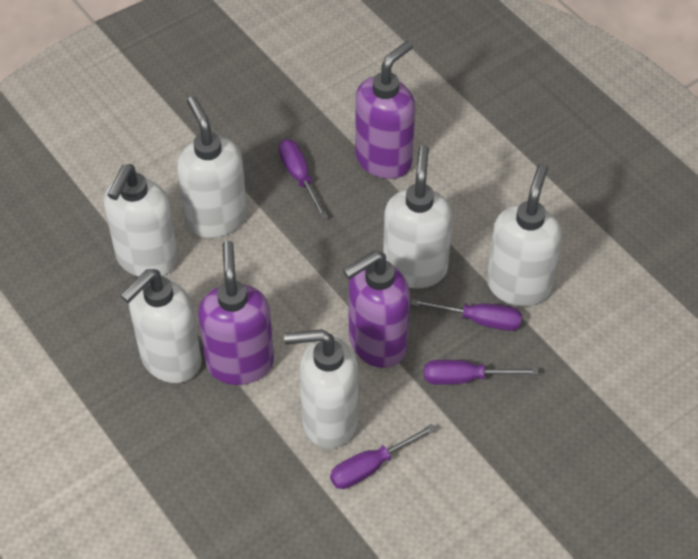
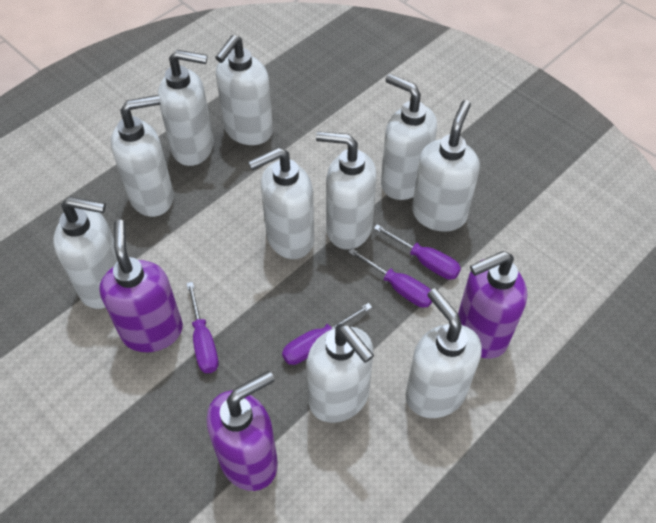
white soap dispenser: 6 -> 10

